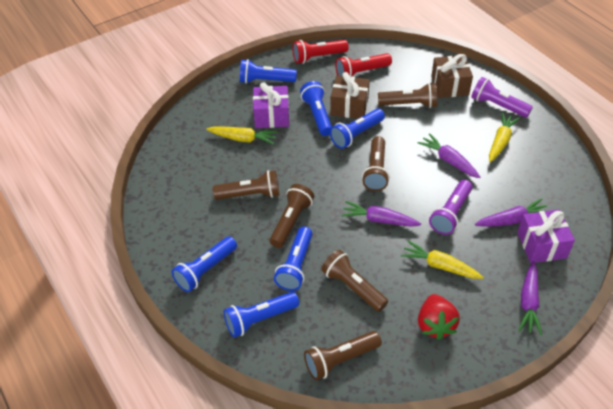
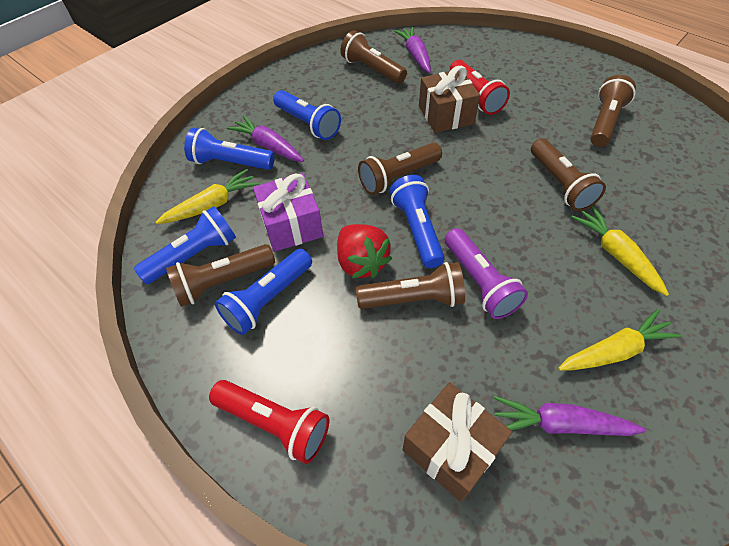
blue flashlight: 6 -> 5
purple carrot: 4 -> 3
purple flashlight: 2 -> 1
purple gift: 2 -> 1

